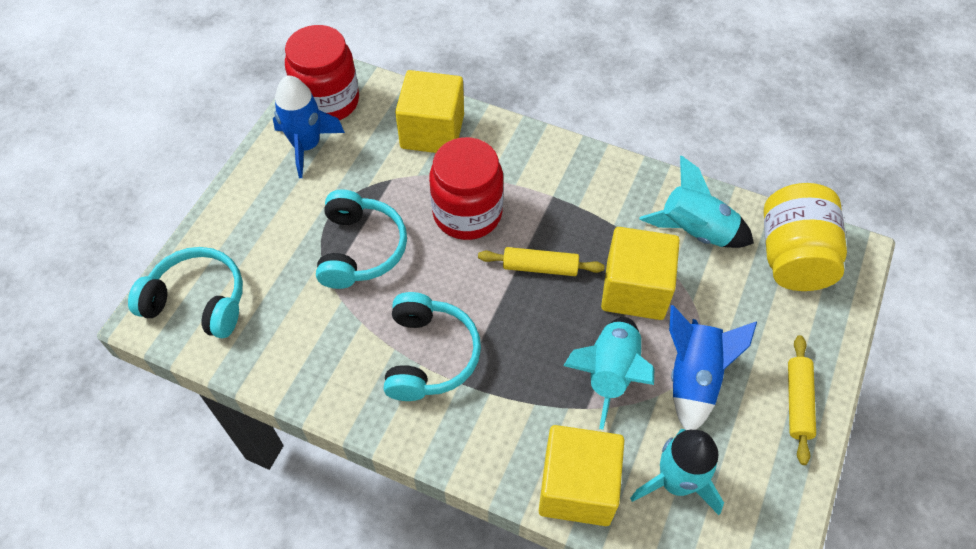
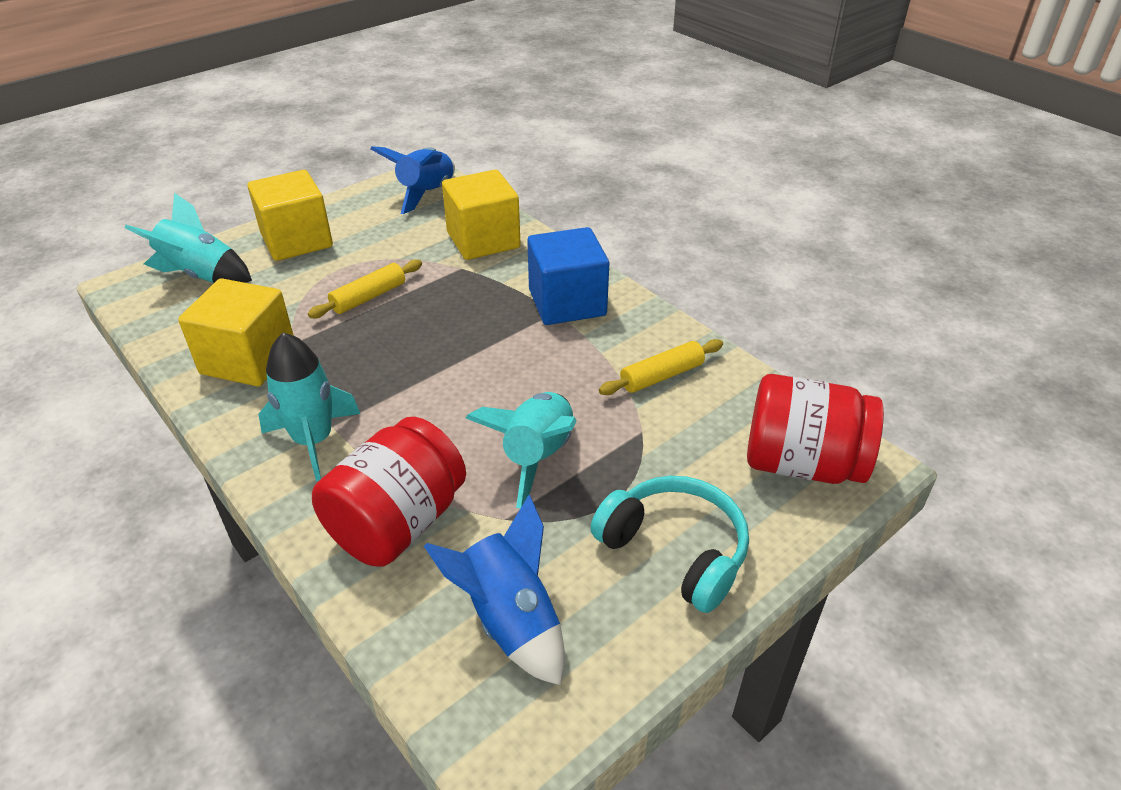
blue cube: 0 -> 1
turquoise headphones: 3 -> 1
yellow jar: 1 -> 0

